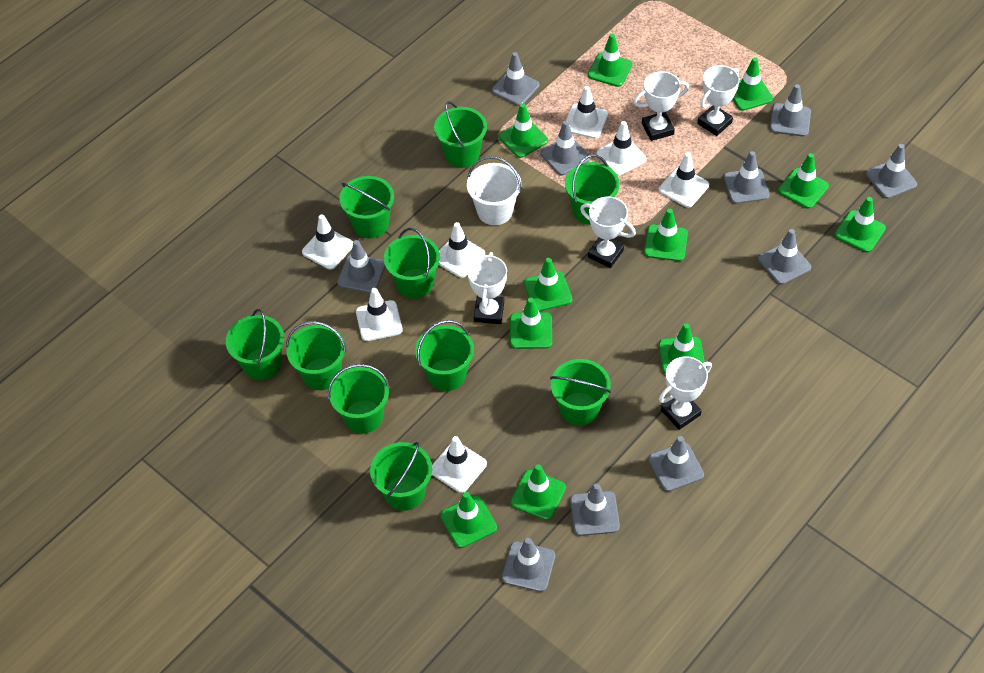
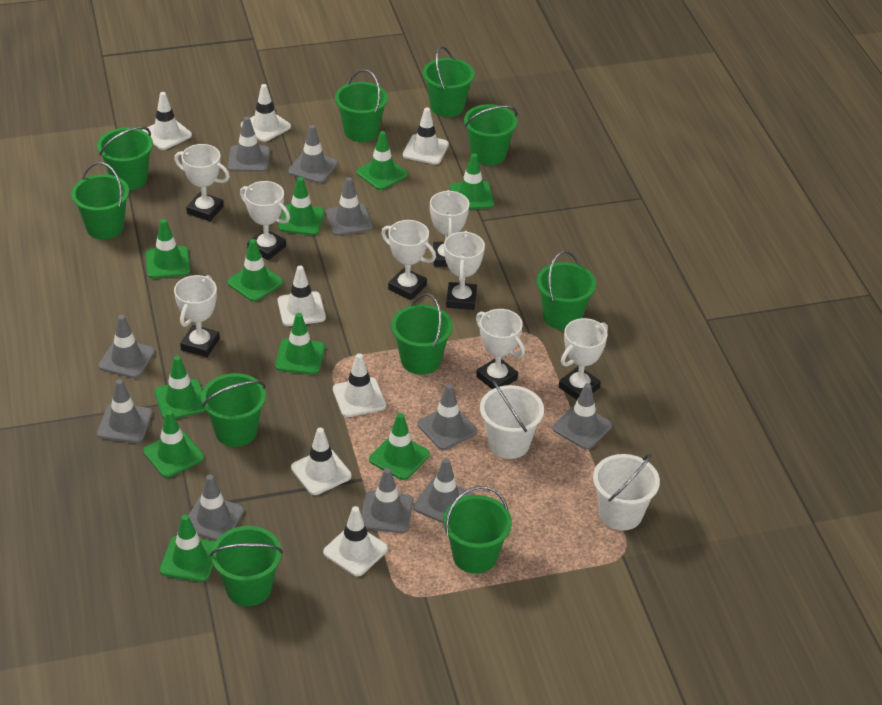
green traffic cone: 11 -> 10
white bucket: 1 -> 2
white trophy: 5 -> 8

